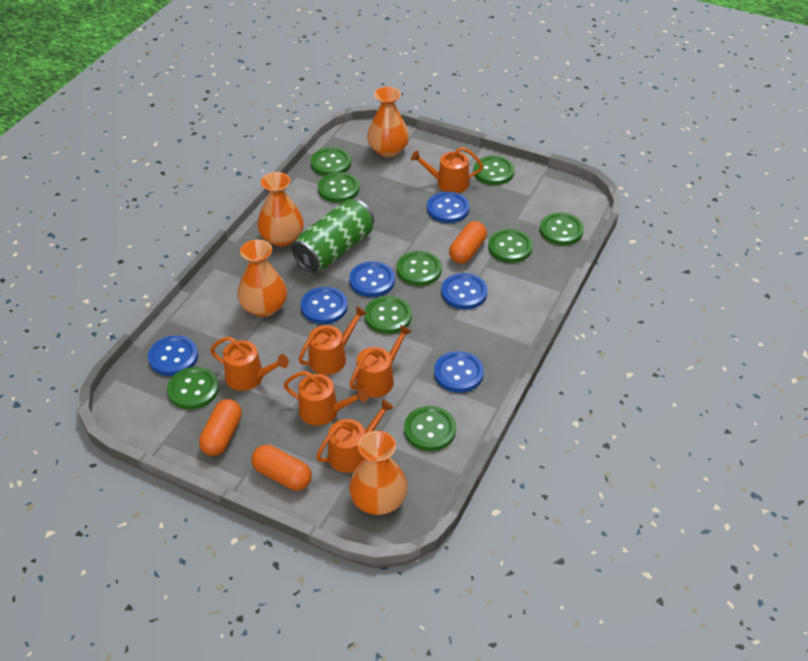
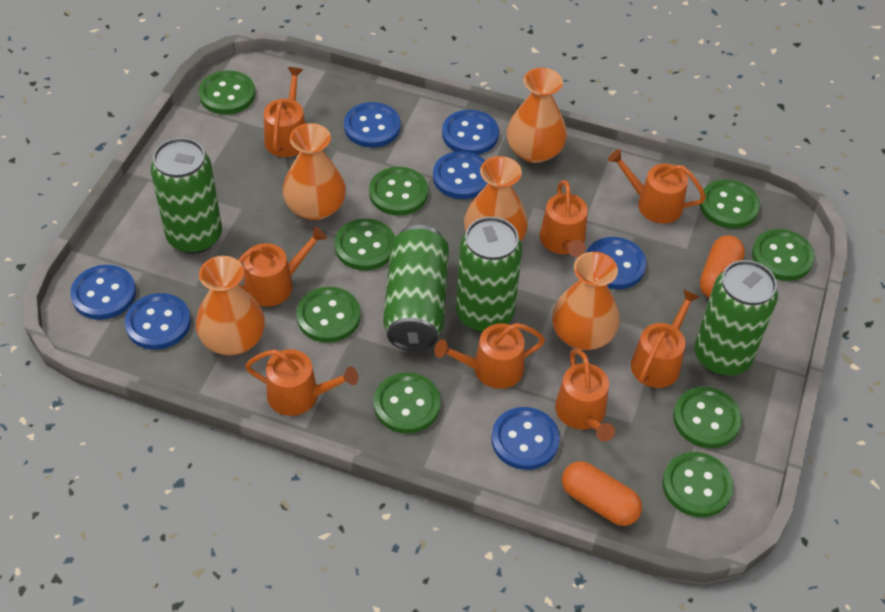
blue button: 6 -> 7
green can: 1 -> 4
orange capsule: 3 -> 2
orange vase: 4 -> 5
orange watering can: 6 -> 8

